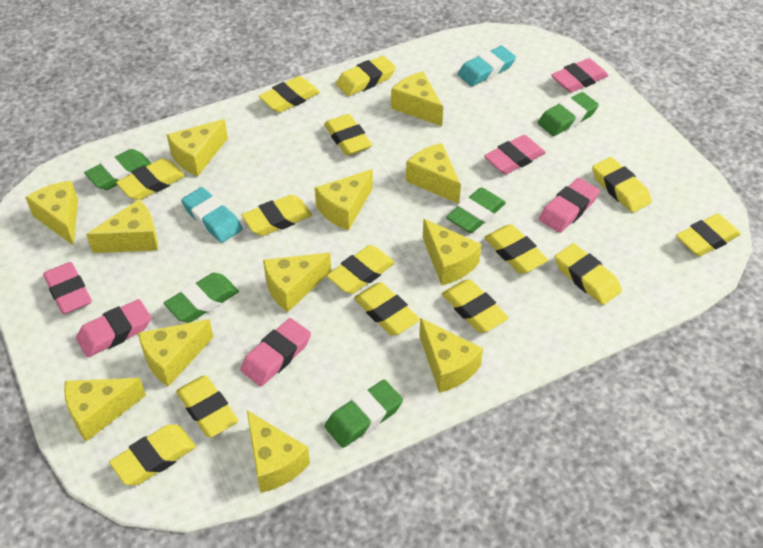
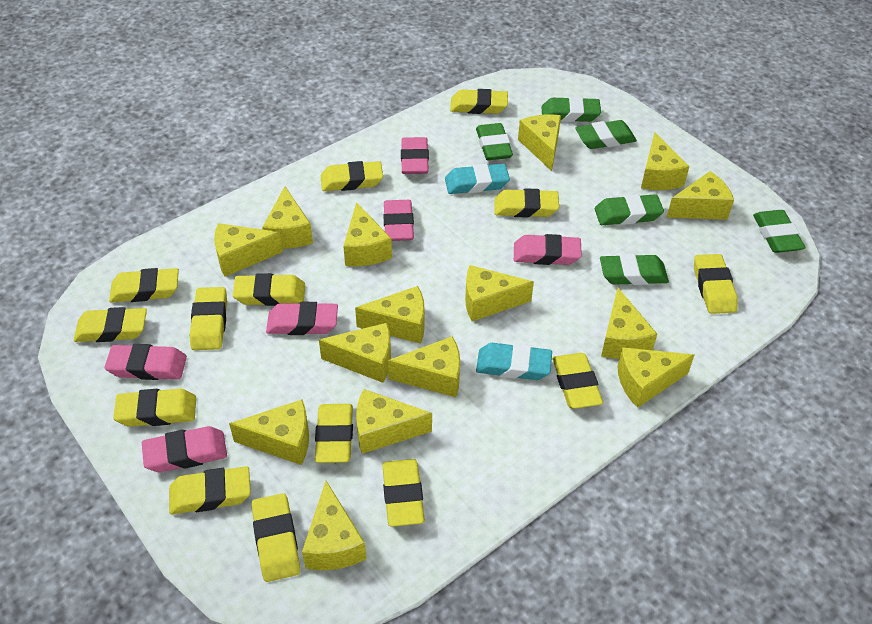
green eraser: 5 -> 6
yellow cheese: 12 -> 15

